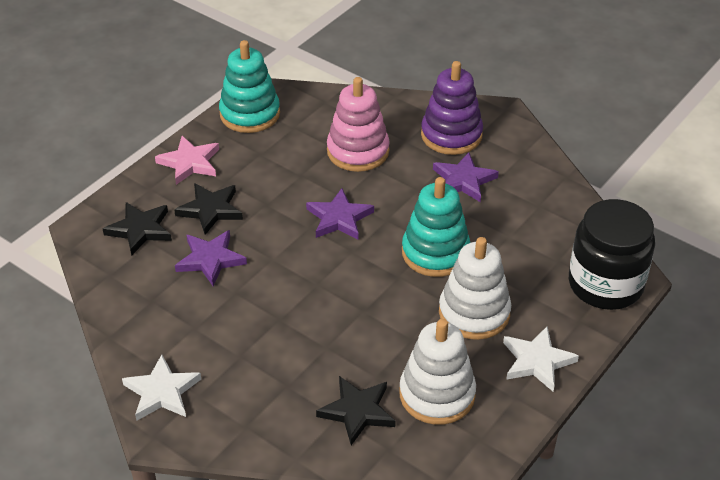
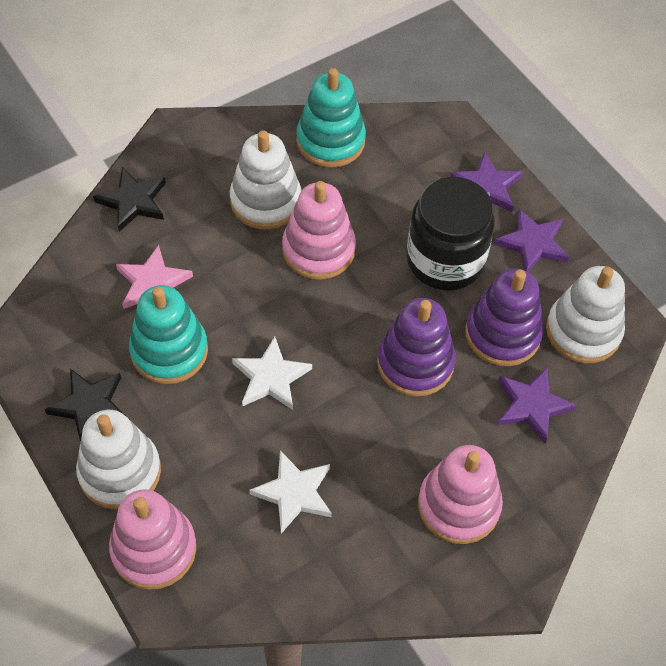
black star: 3 -> 2
pink stacking toy: 1 -> 3
purple stacking toy: 1 -> 2
white stacking toy: 2 -> 3

